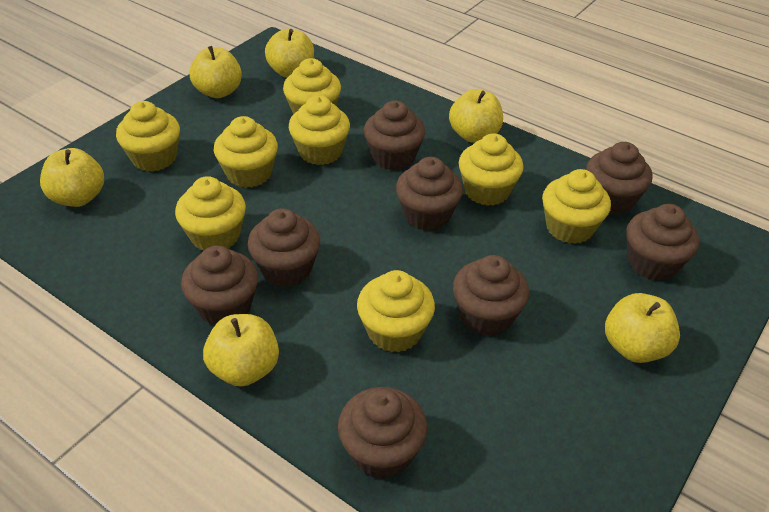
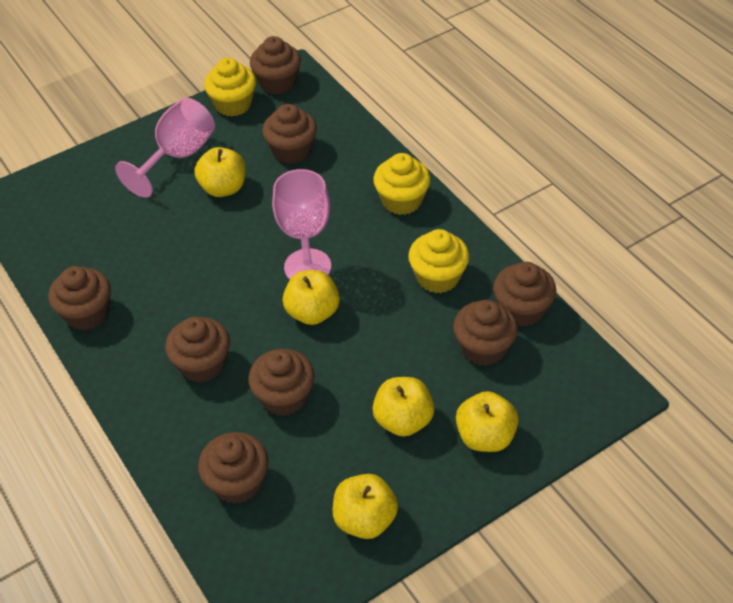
pink goblet: 0 -> 2
yellow apple: 6 -> 5
yellow cupcake: 8 -> 3

